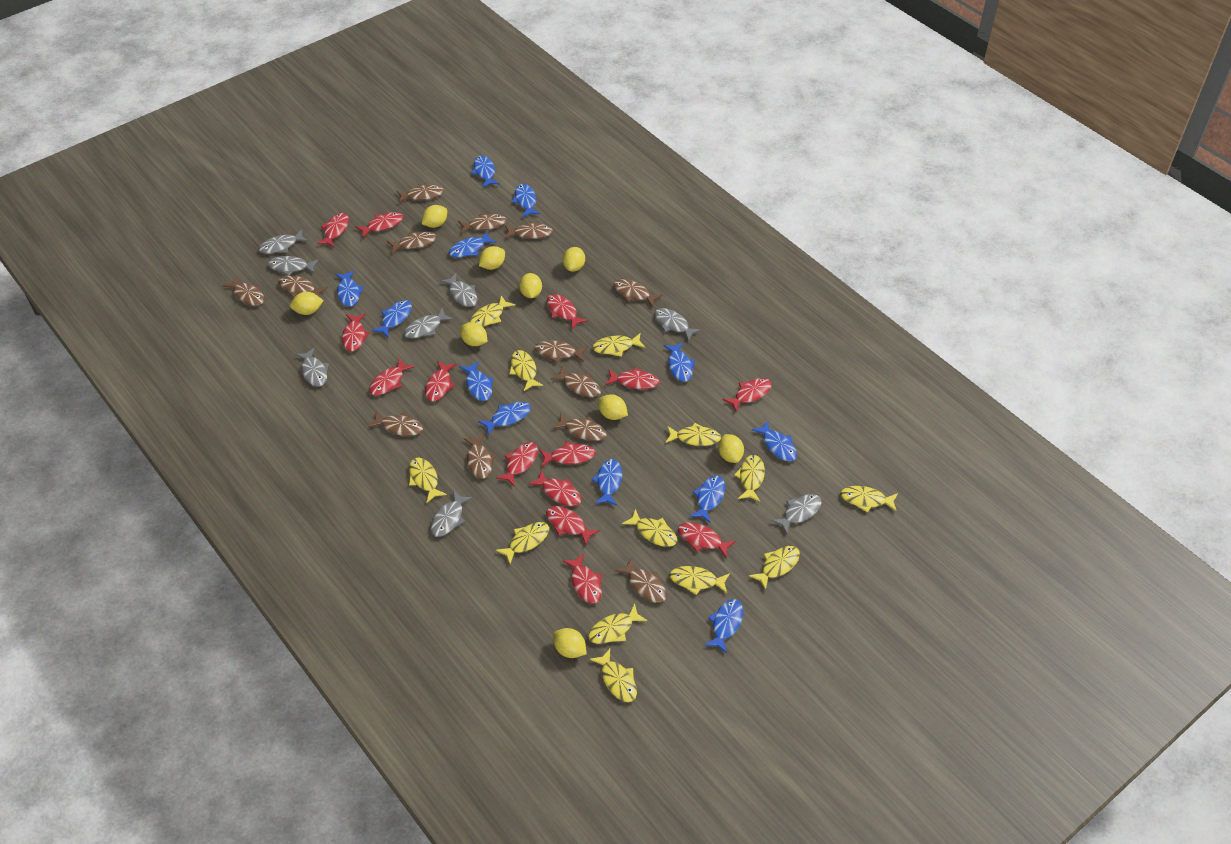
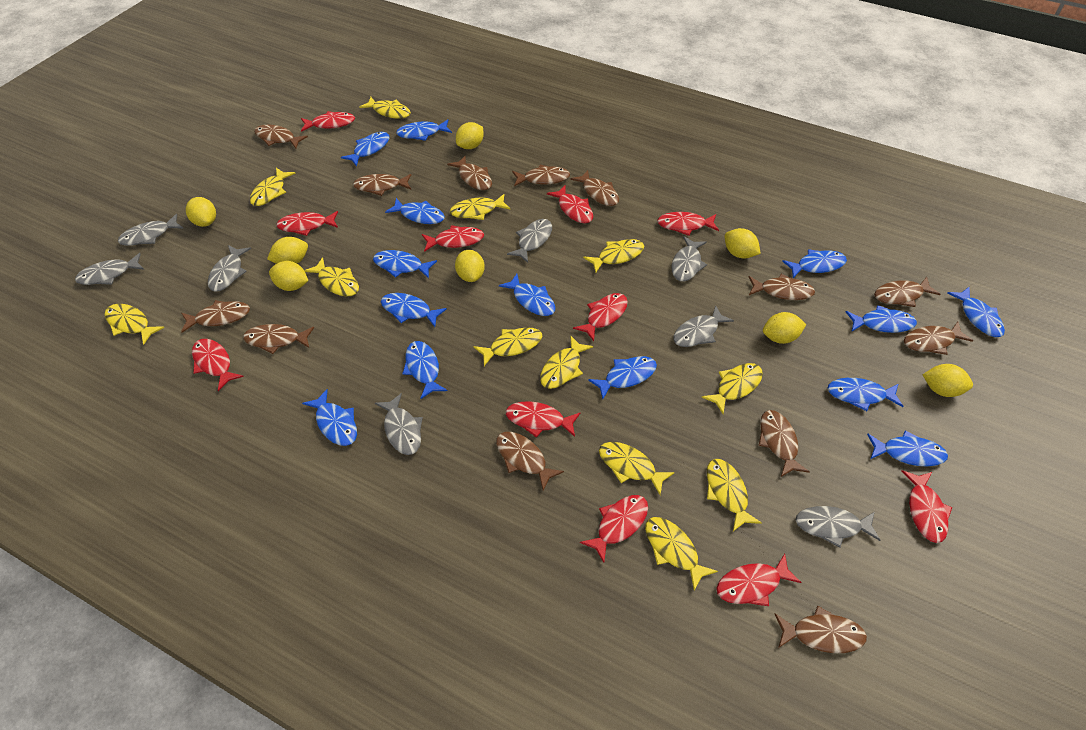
blue fish: 12 -> 14
red fish: 14 -> 11
yellow fish: 13 -> 12
yellow lemon: 9 -> 8

